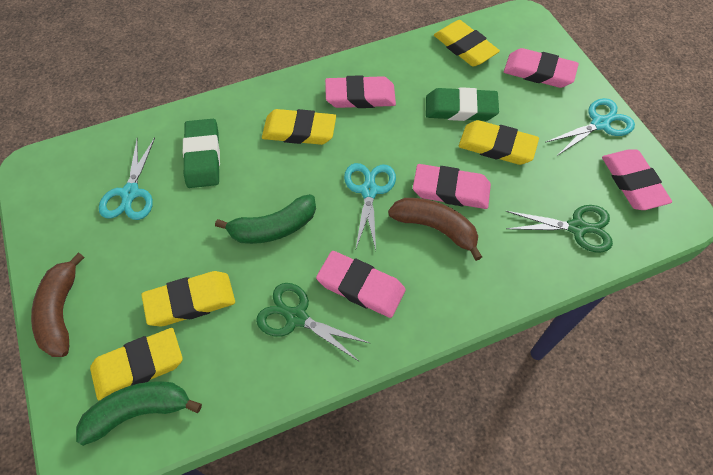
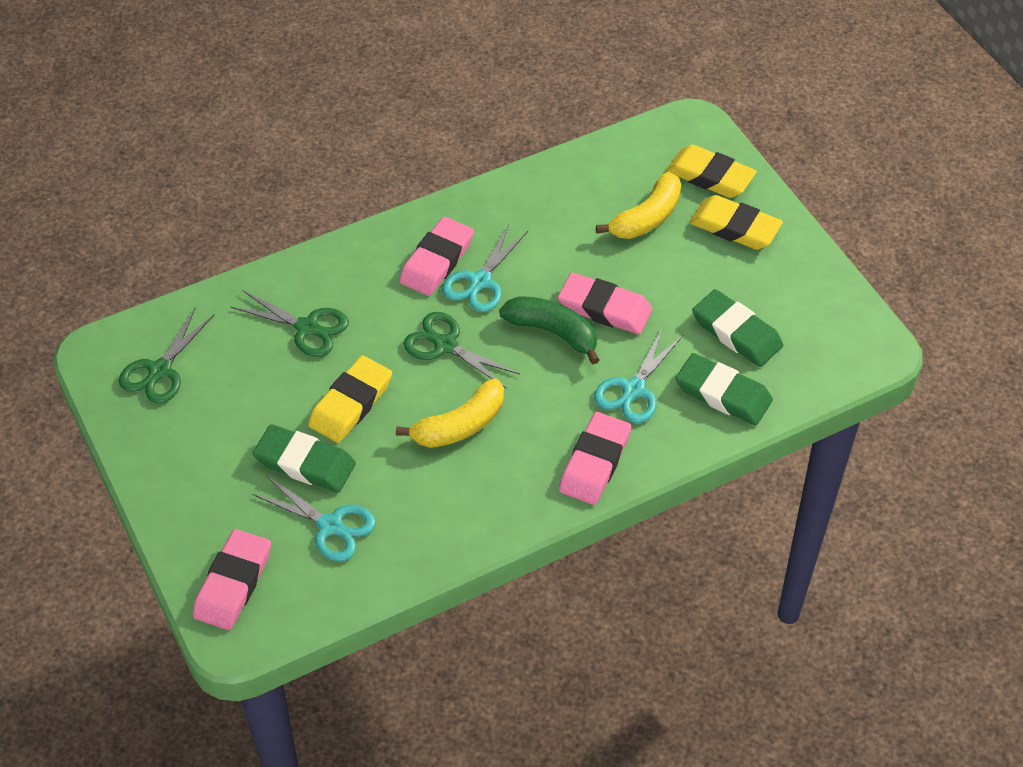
brown banana: 2 -> 0
green banana: 2 -> 1
green eraser: 2 -> 3
green scissors: 2 -> 3
pink eraser: 5 -> 4
yellow banana: 0 -> 2
yellow eraser: 5 -> 3

